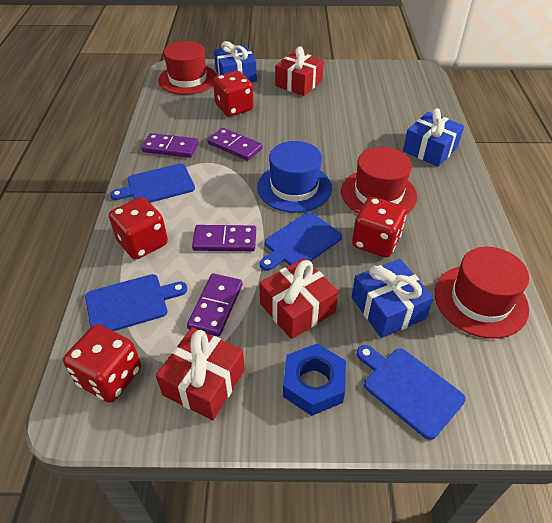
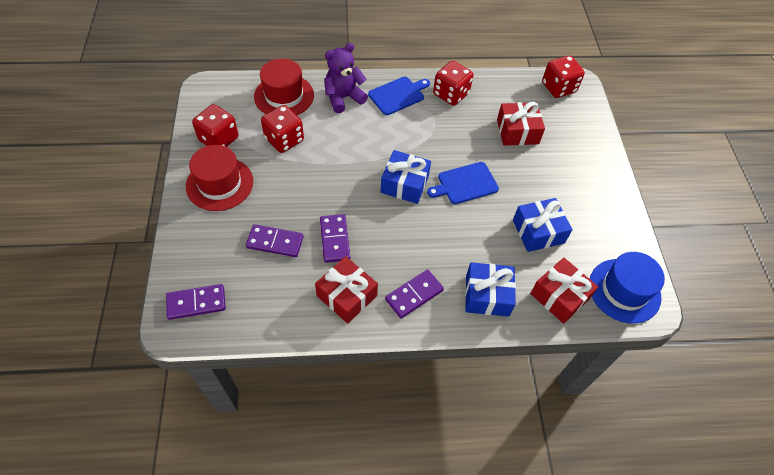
blue cutting board: 4 -> 2
blue nut: 1 -> 0
purple teddy bear: 0 -> 1
red hat: 3 -> 2

